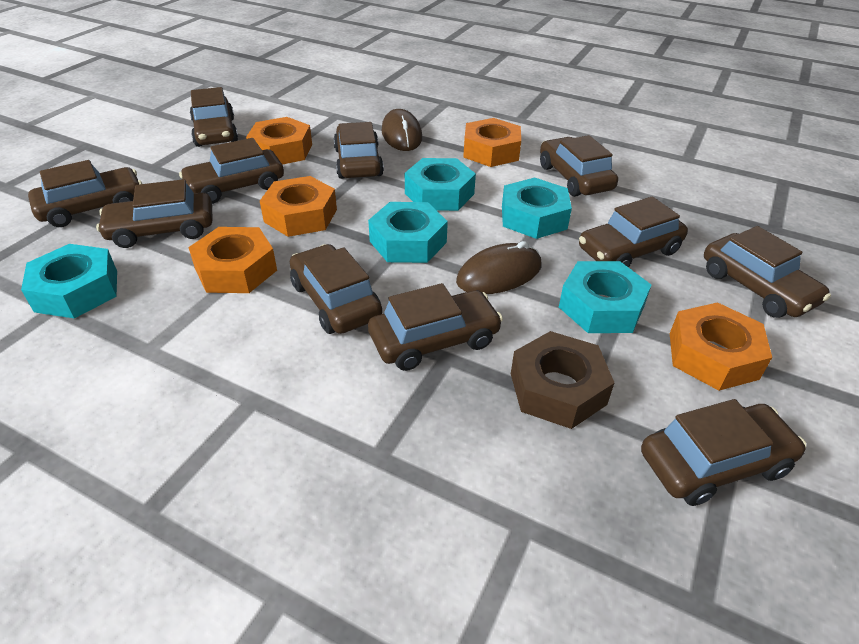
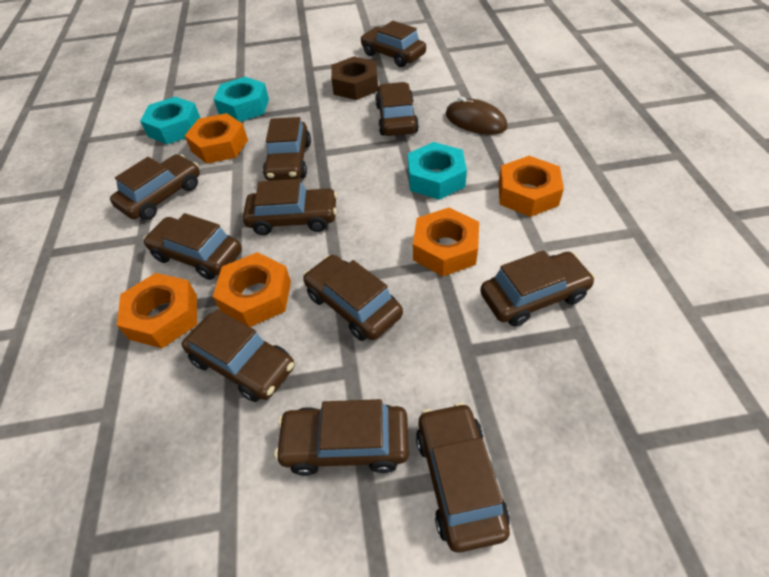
brown mouse: 2 -> 1
turquoise nut: 5 -> 3

